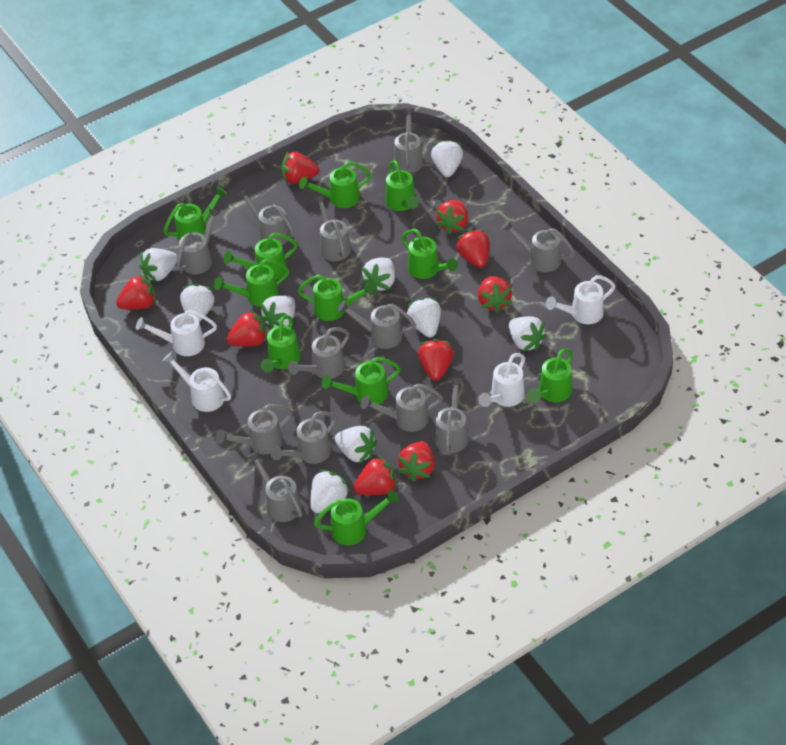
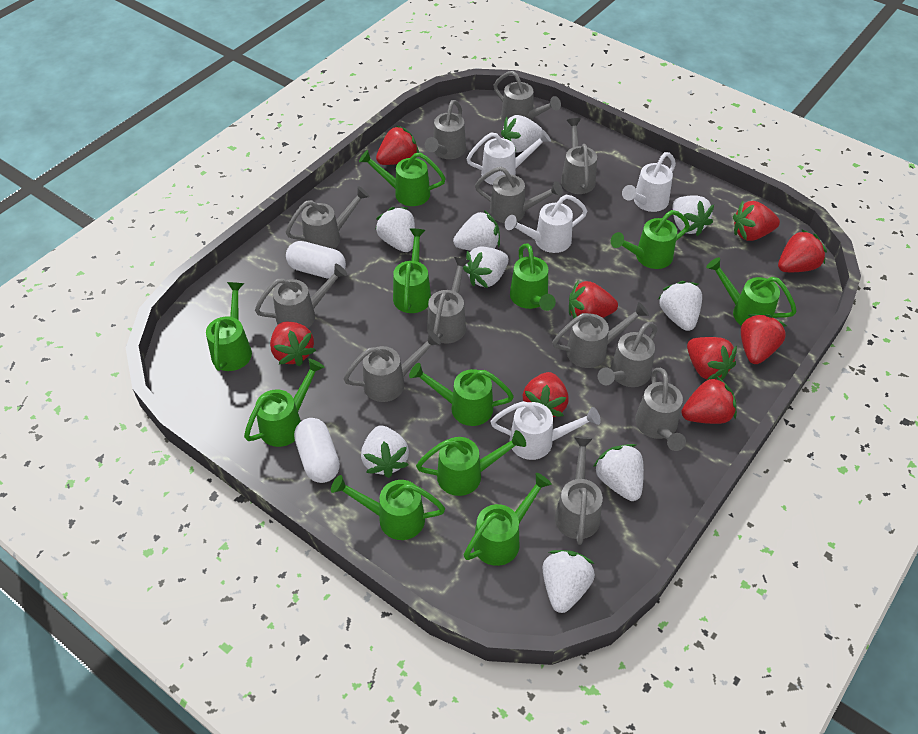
white capsule: 0 -> 2

